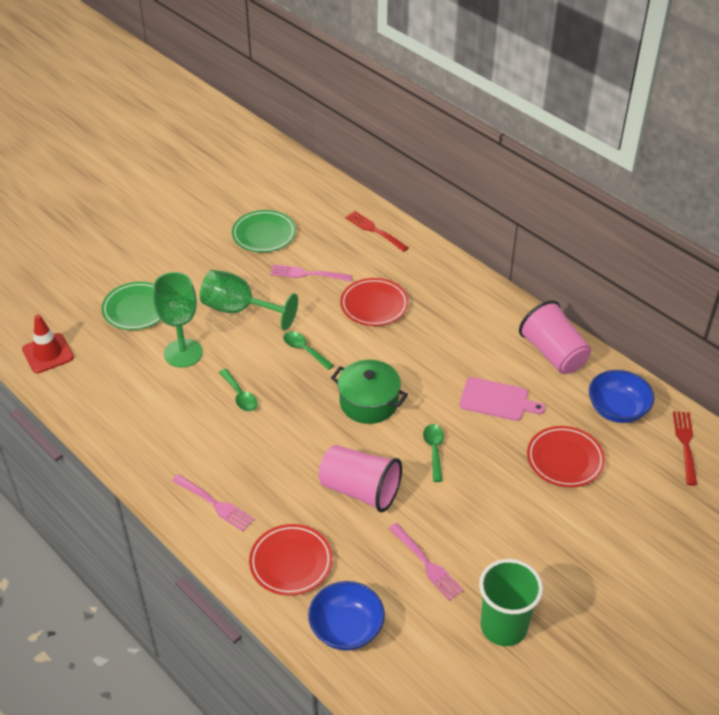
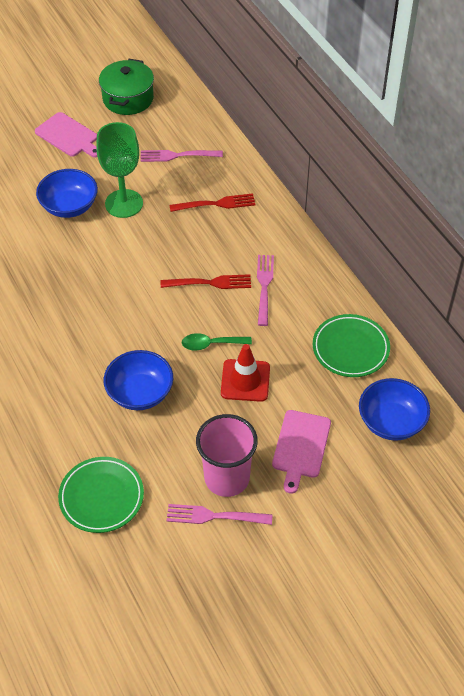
blue bowl: 2 -> 3
green cup: 1 -> 0
green goblet: 2 -> 1
green spoon: 3 -> 1
pink cup: 2 -> 1
pink cutting board: 1 -> 2
red plate: 3 -> 0

